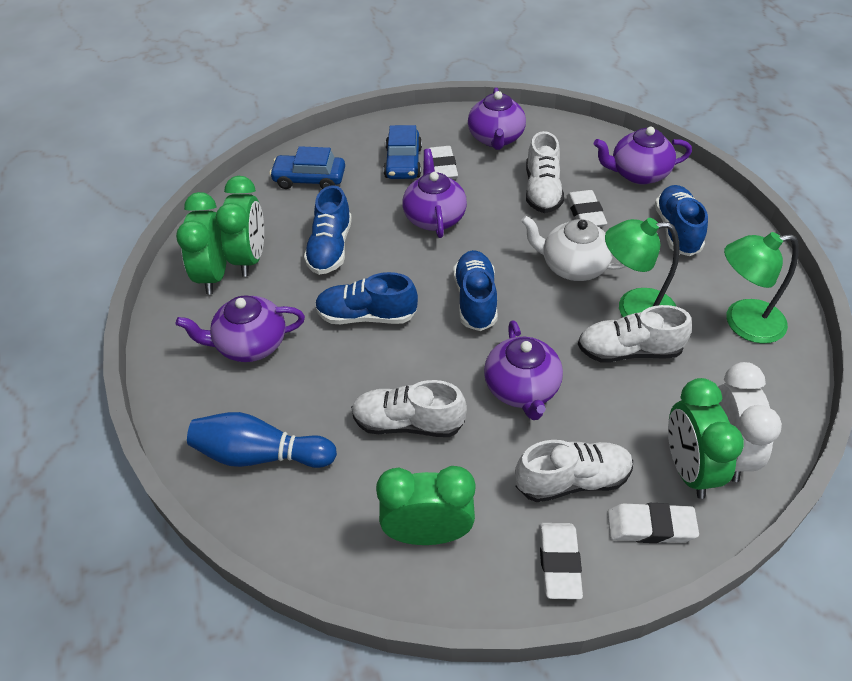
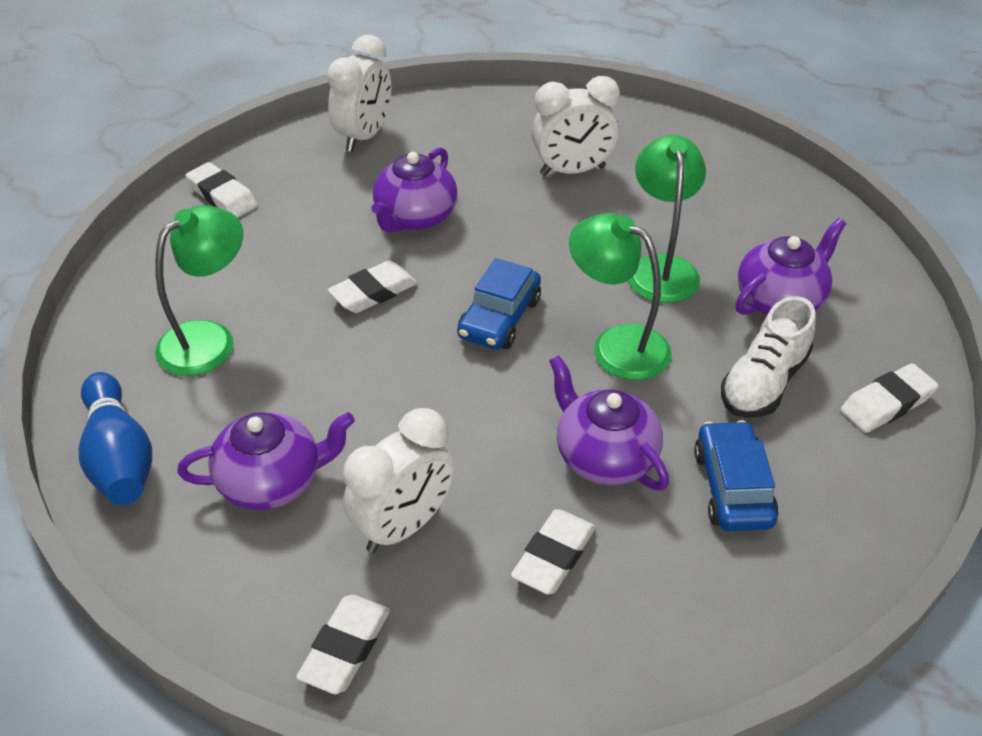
blue shoe: 4 -> 0
green clock: 4 -> 0
green lamp: 2 -> 3
purple teapot: 5 -> 4
white clock: 1 -> 3
white eraser: 4 -> 5
white shoe: 4 -> 1
white teapot: 1 -> 0

